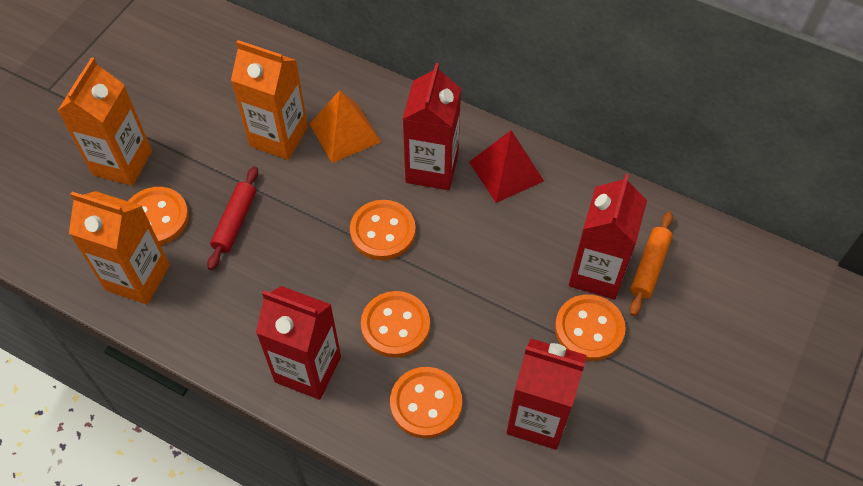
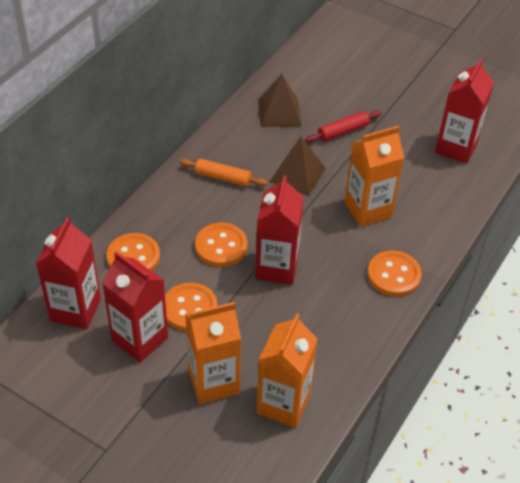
brown pyramid: 0 -> 2
orange button: 5 -> 4
orange pyramid: 1 -> 0
red pyramid: 1 -> 0

